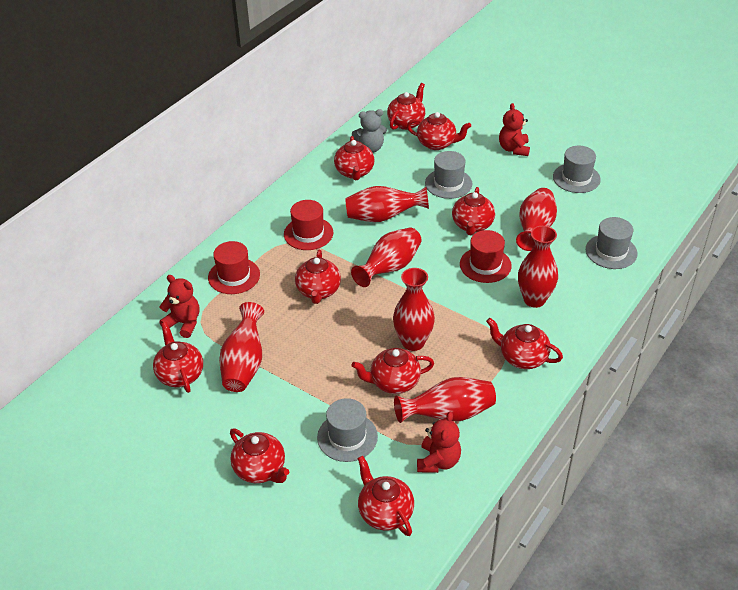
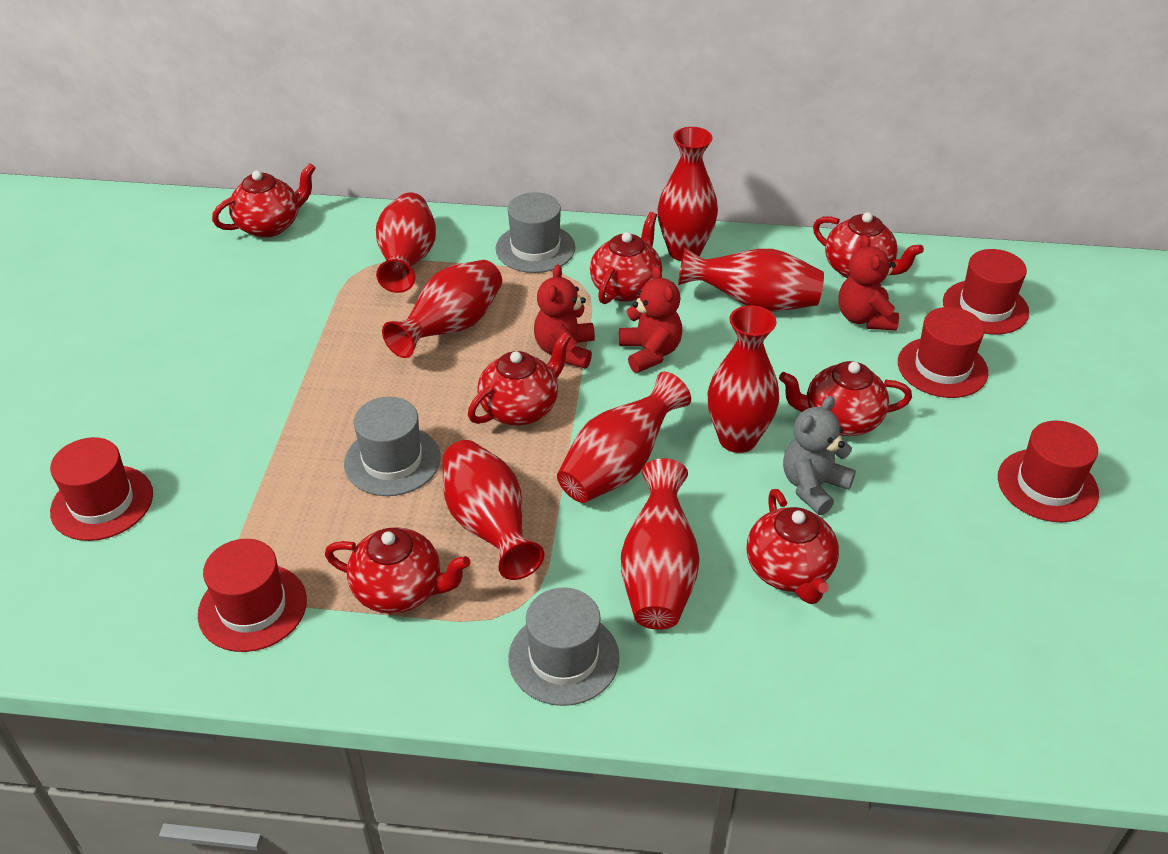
grey hat: 4 -> 3
red hat: 3 -> 5
red teapot: 10 -> 7
red vase: 7 -> 8

